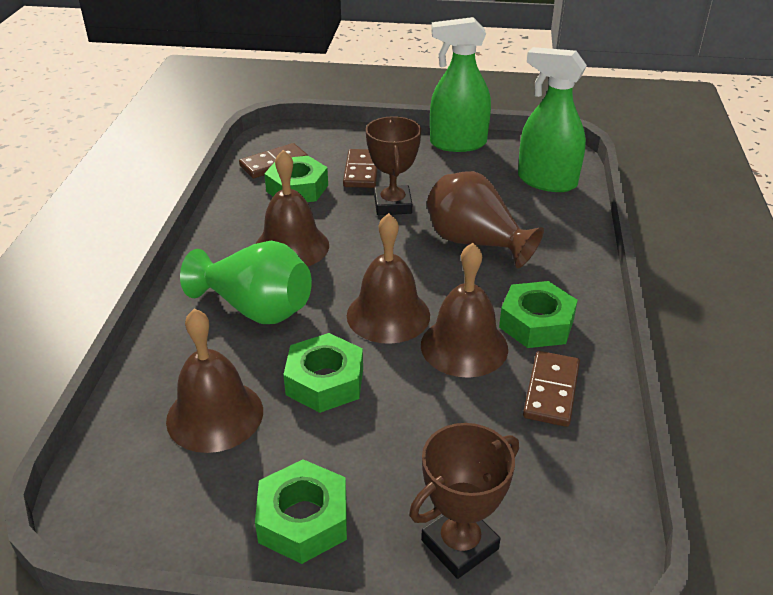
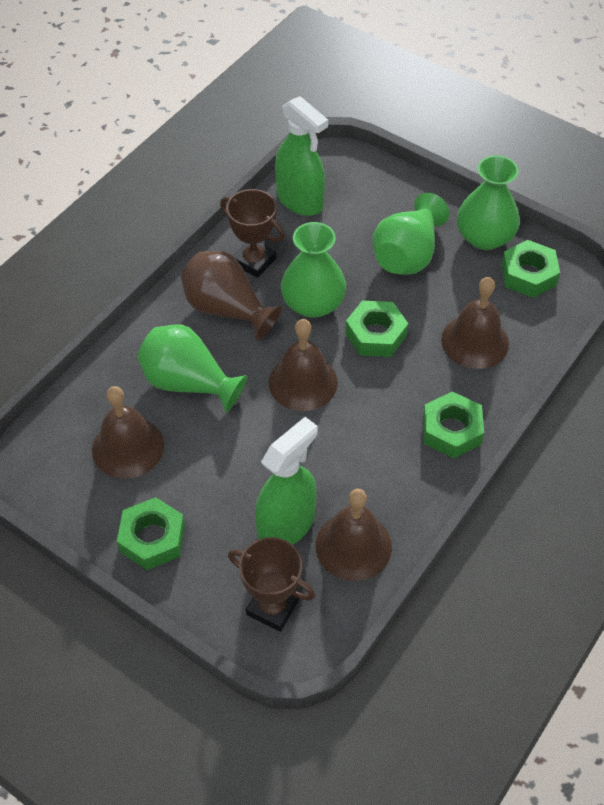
brown domino: 3 -> 0
green vase: 1 -> 4

